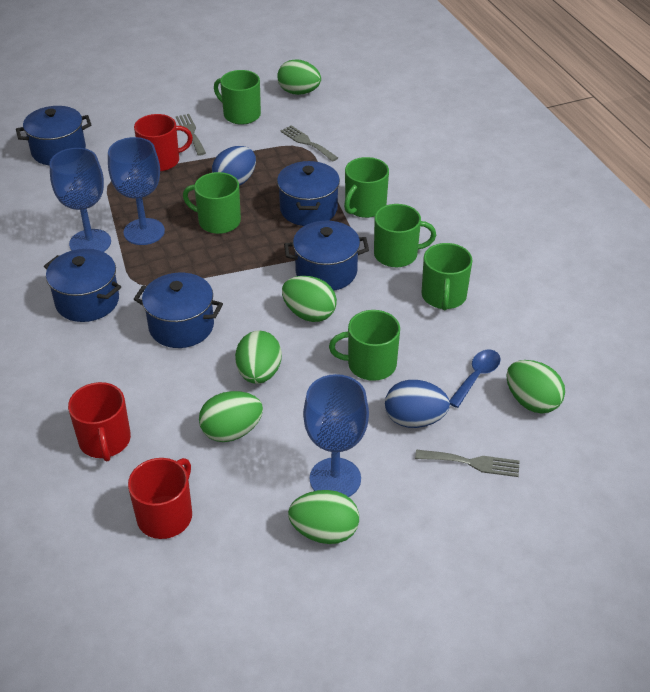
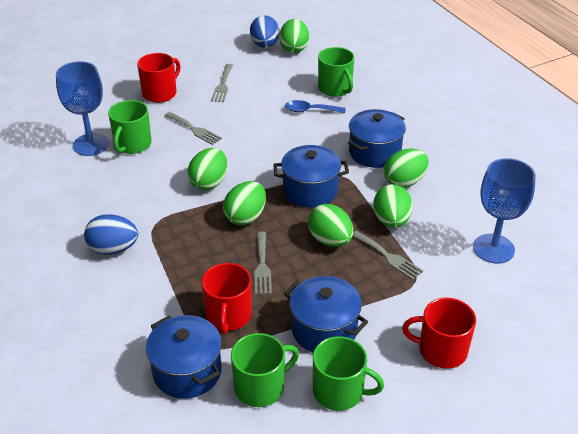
blue goblet: 3 -> 2
blue pot: 5 -> 4
green mug: 6 -> 4
grey fork: 3 -> 4

